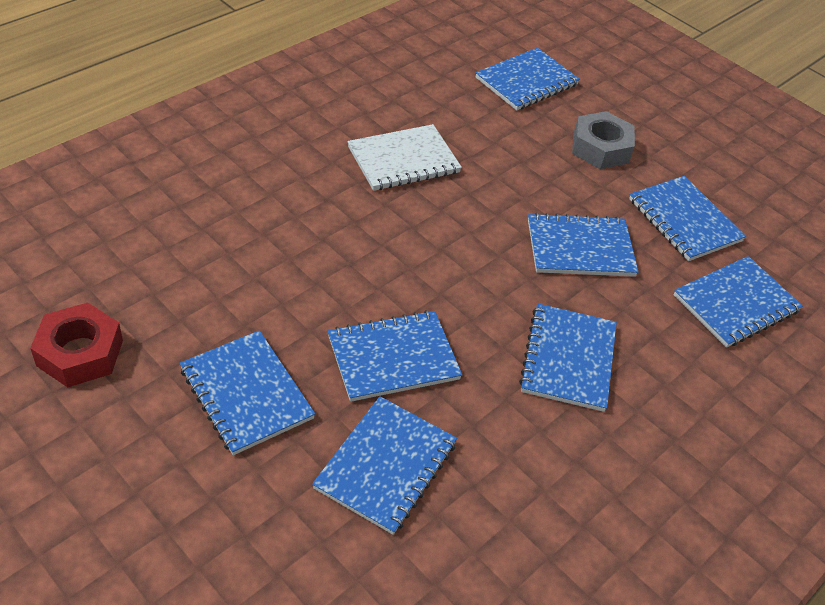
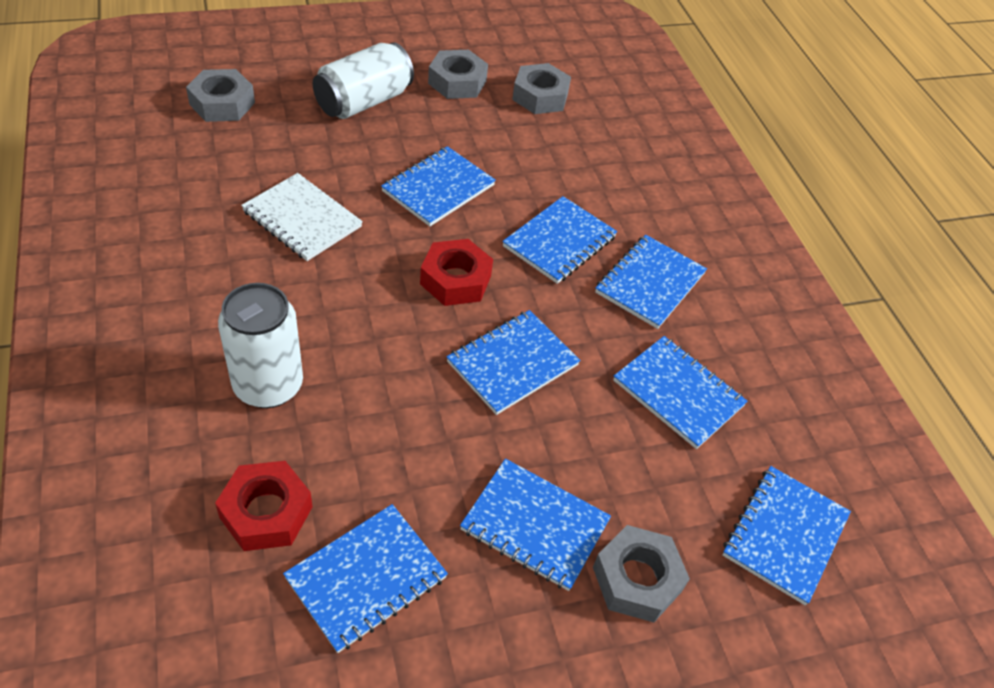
grey nut: 1 -> 4
red nut: 1 -> 2
white can: 0 -> 2

